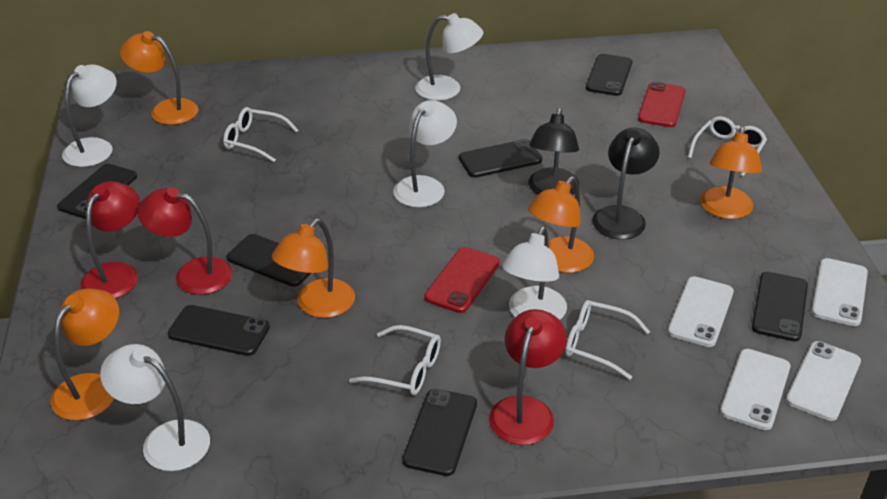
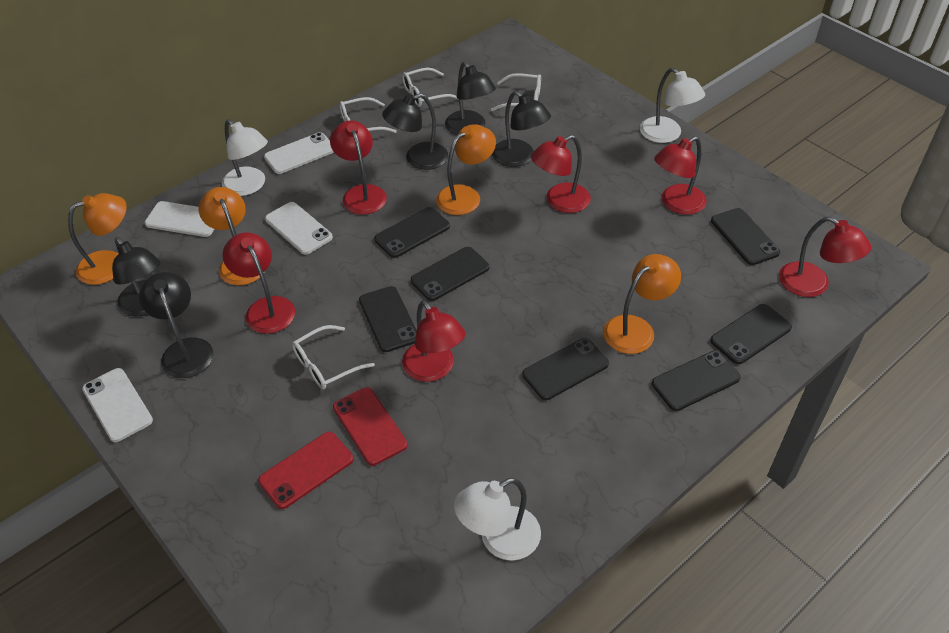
black lamp: 2 -> 5
orange lamp: 5 -> 4
red lamp: 3 -> 6
white lamp: 5 -> 3

